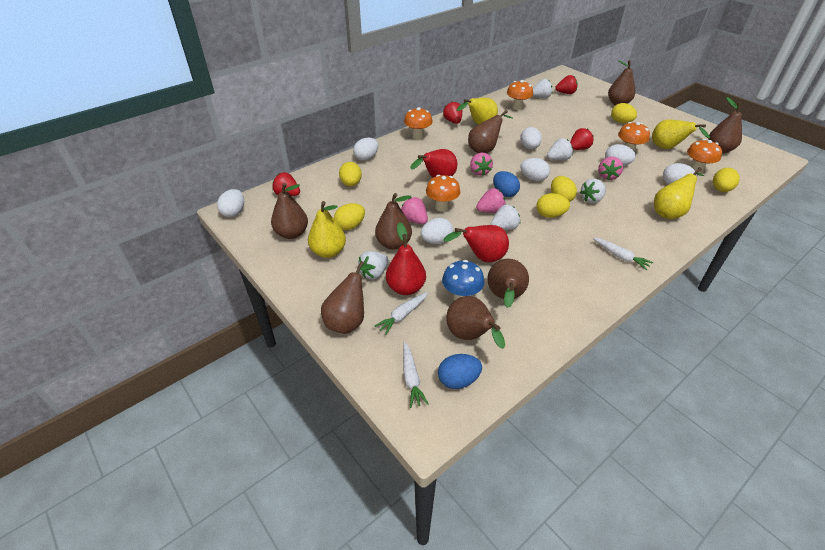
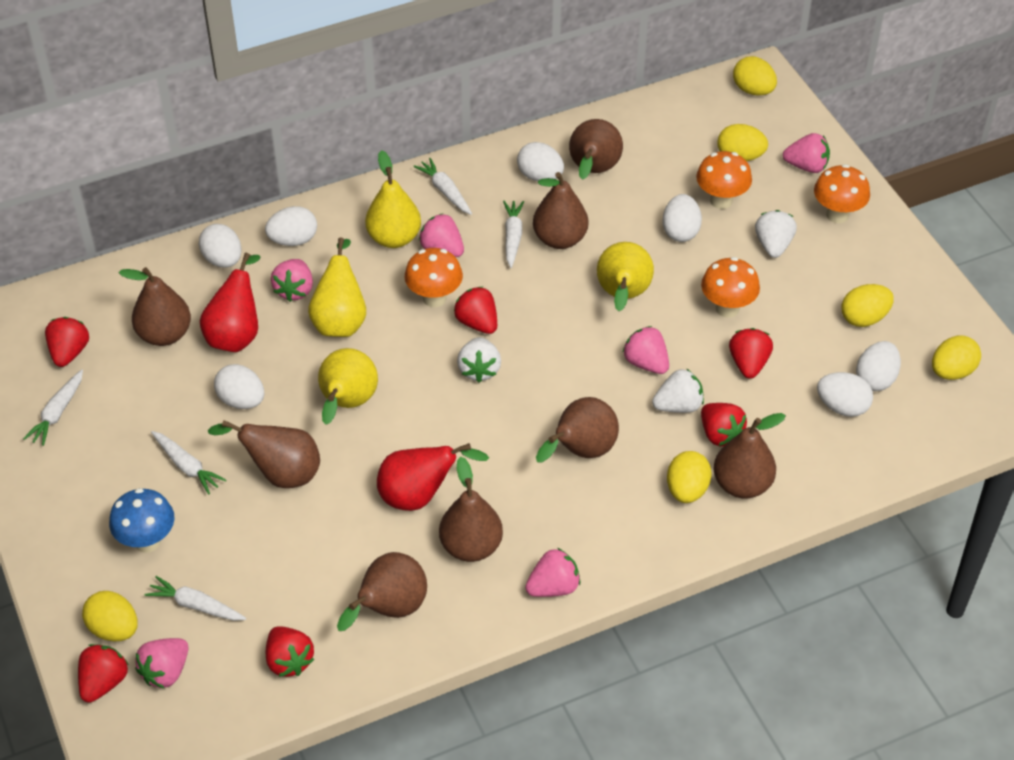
blue egg: 2 -> 0
orange mushroom: 5 -> 4
pink strawberry: 4 -> 6
red pear: 3 -> 2
red strawberry: 4 -> 6
white carrot: 3 -> 5
white strawberry: 5 -> 3

